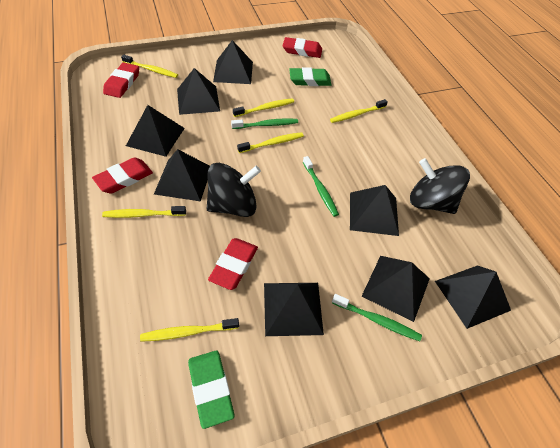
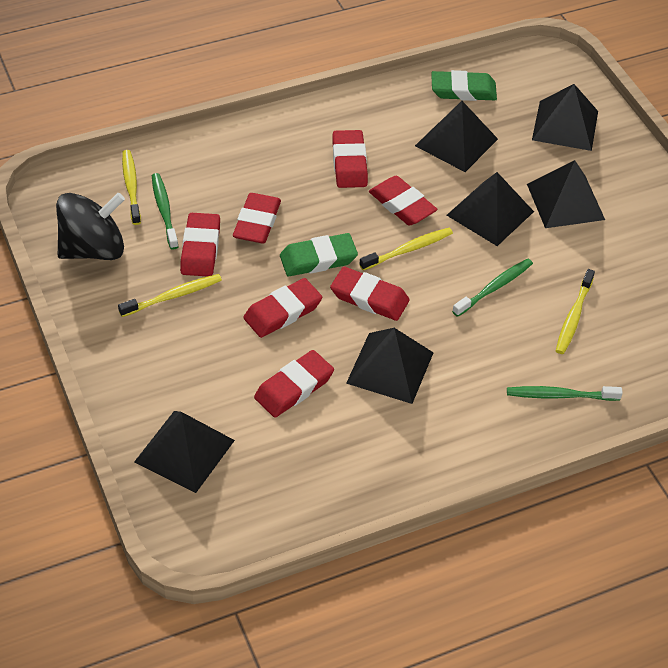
black pyramid: 8 -> 6
black spinning top: 2 -> 1
red eraser: 4 -> 7
yellow toothbrush: 6 -> 4

